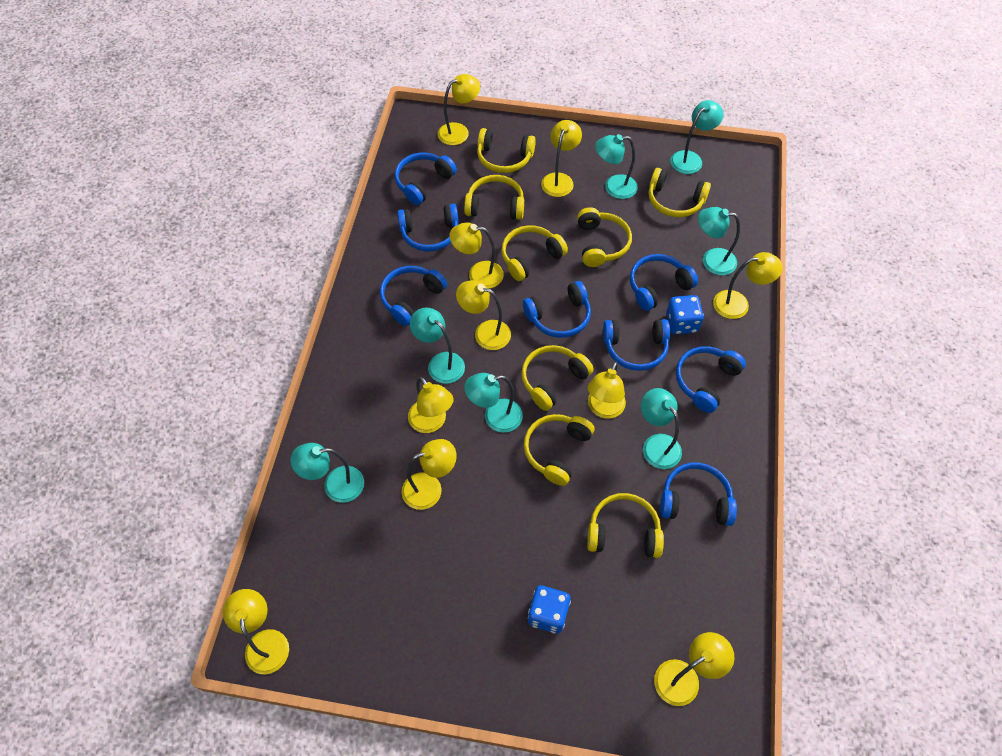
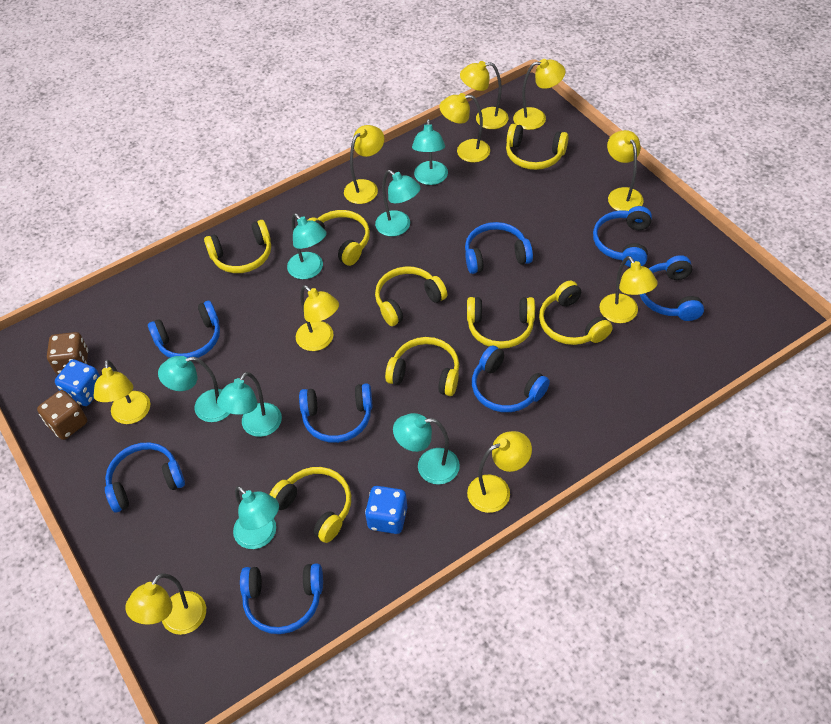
brown dice: 0 -> 2

